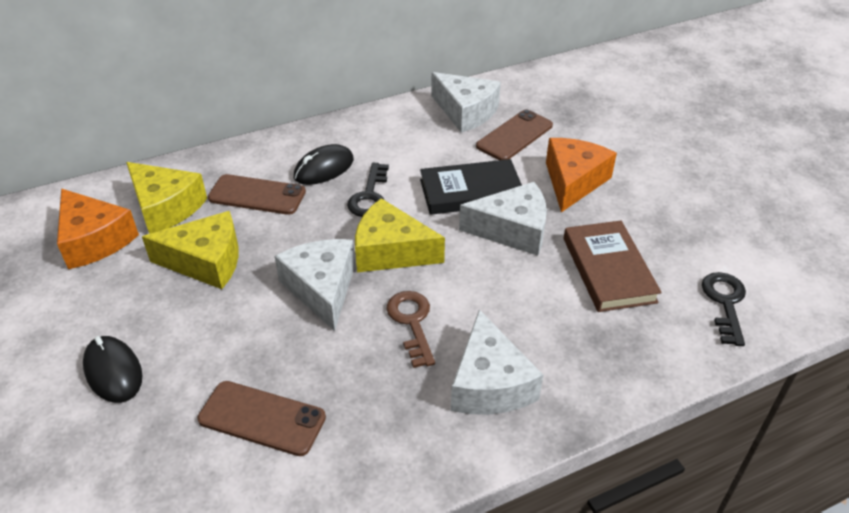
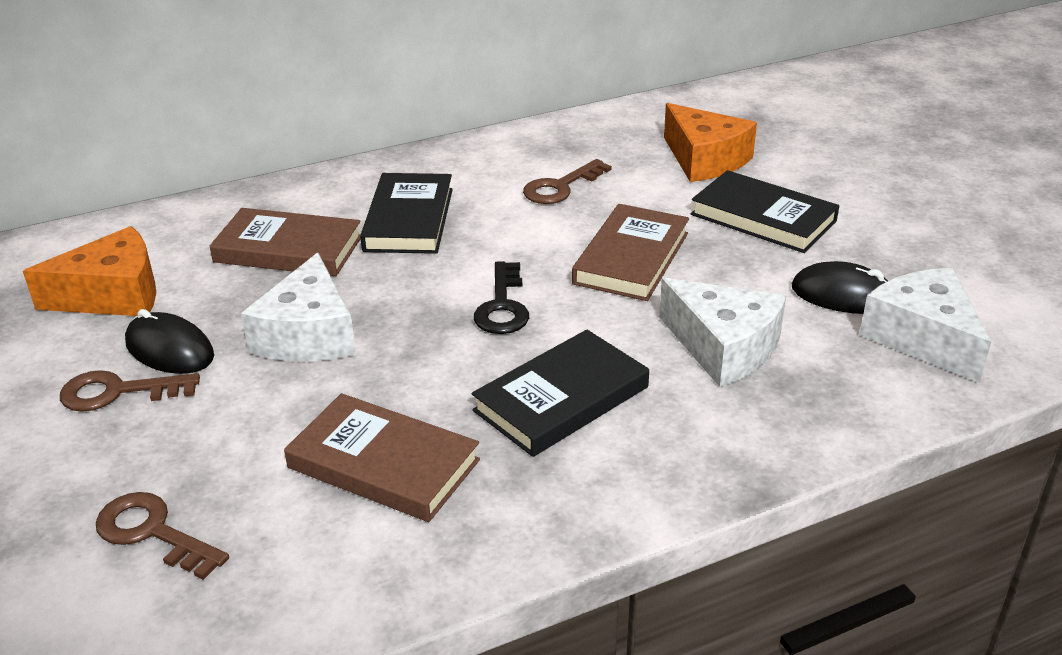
black book: 1 -> 3
black key: 2 -> 1
brown book: 1 -> 3
brown key: 1 -> 3
brown phone: 3 -> 0
white cheese: 4 -> 3
yellow cheese: 3 -> 0

